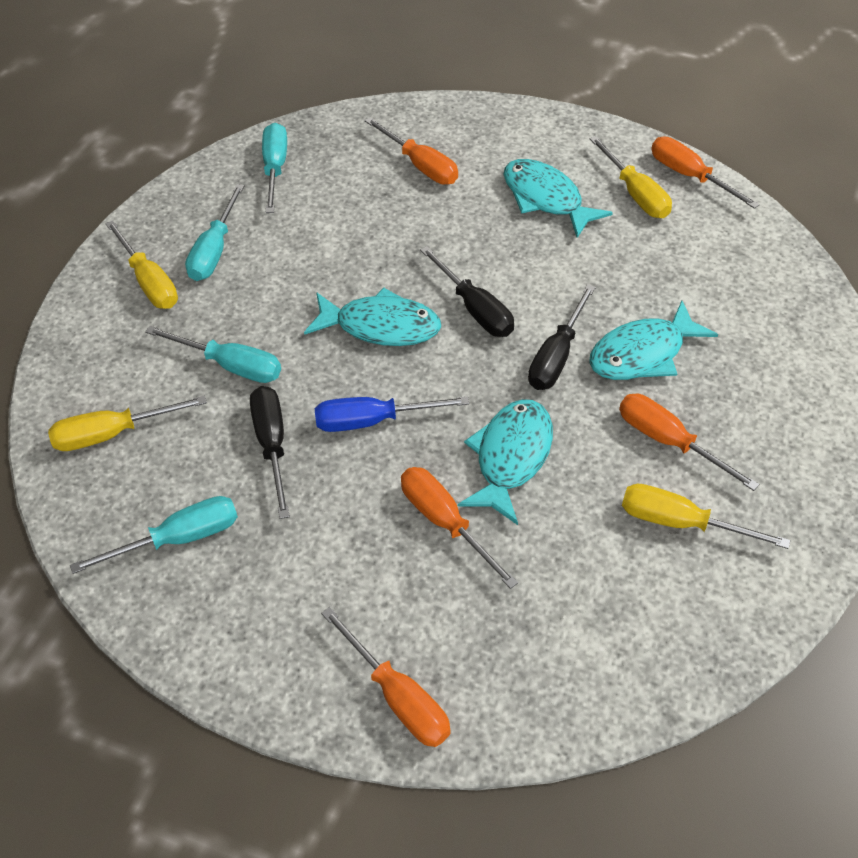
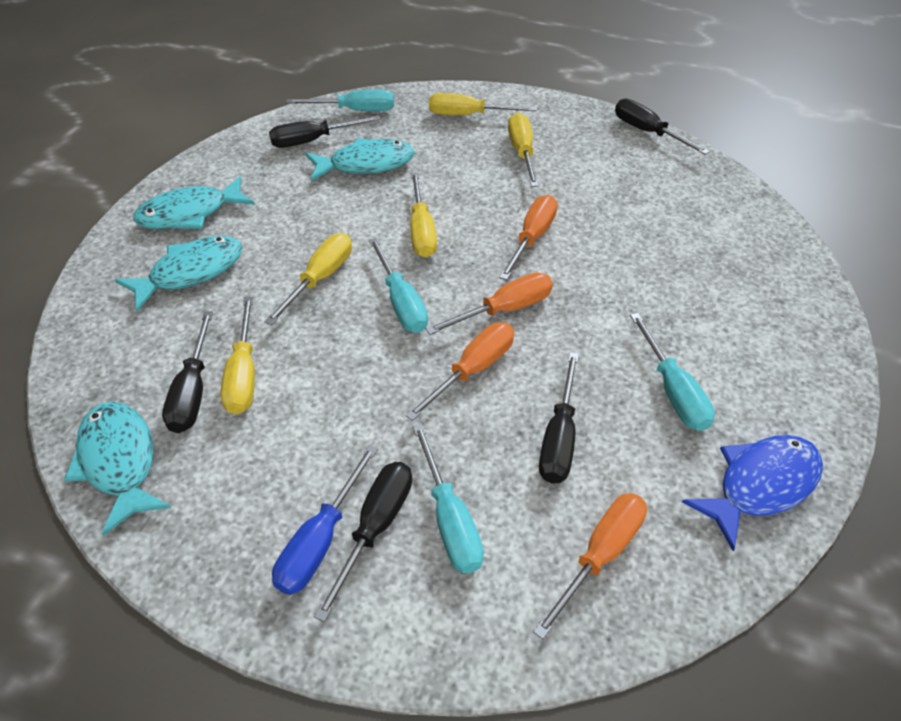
black screwdriver: 3 -> 5
blue fish: 0 -> 1
orange screwdriver: 5 -> 4
yellow screwdriver: 4 -> 5

